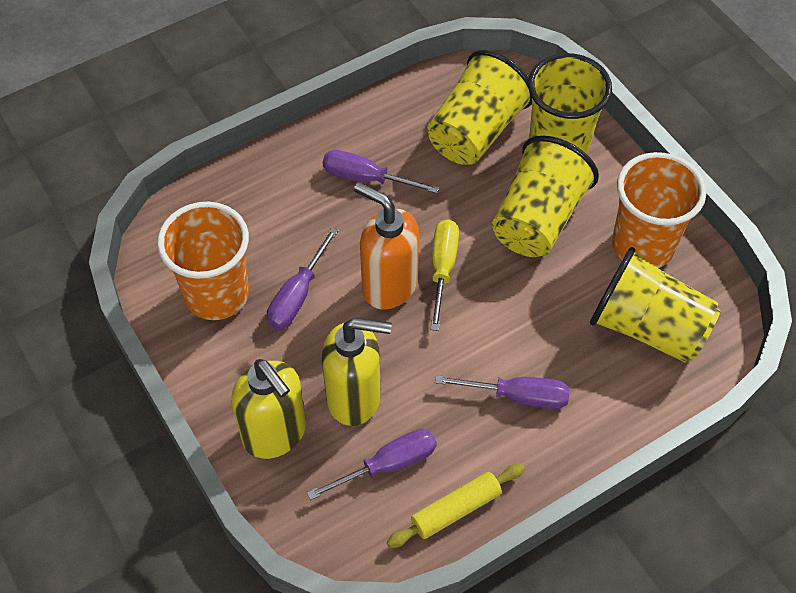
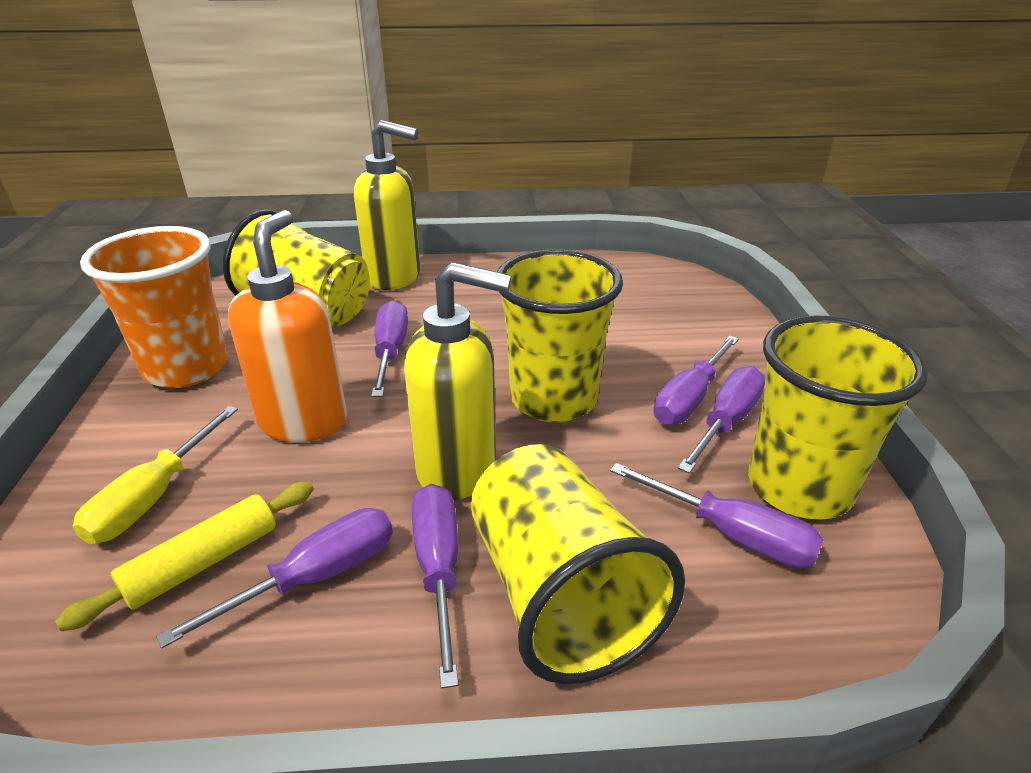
orange cup: 2 -> 1
purple screwdriver: 4 -> 6

